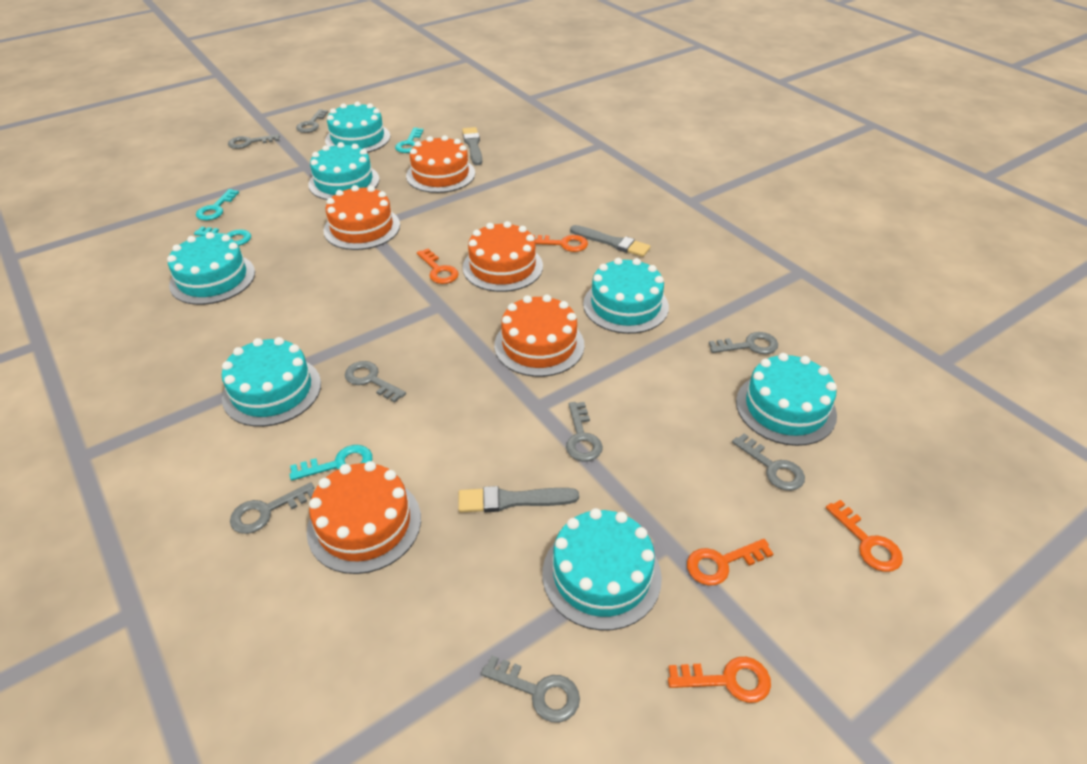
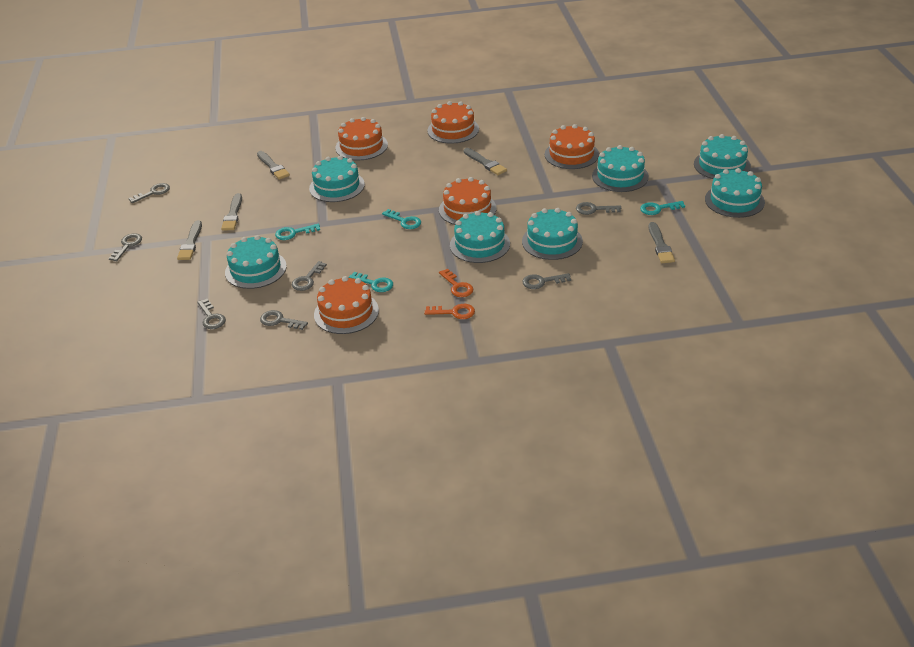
grey brush: 3 -> 5
grey key: 8 -> 7
orange key: 5 -> 2

